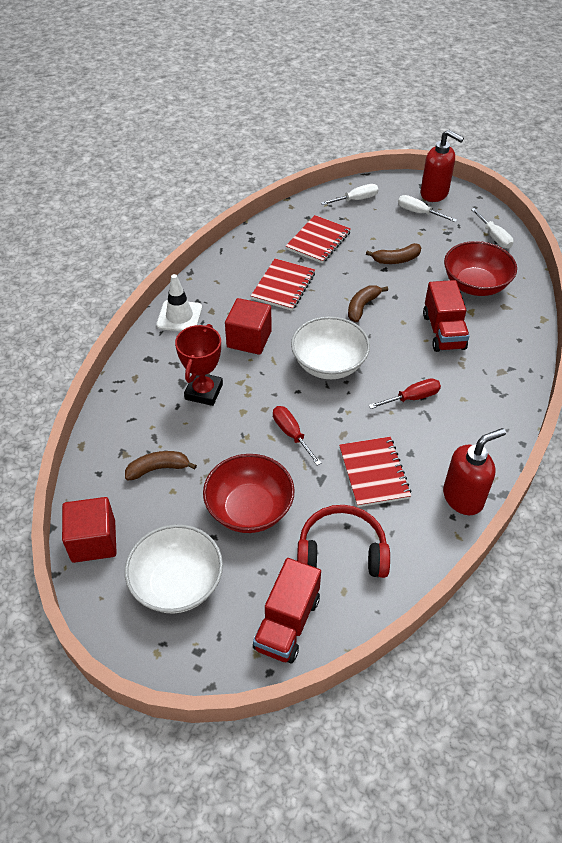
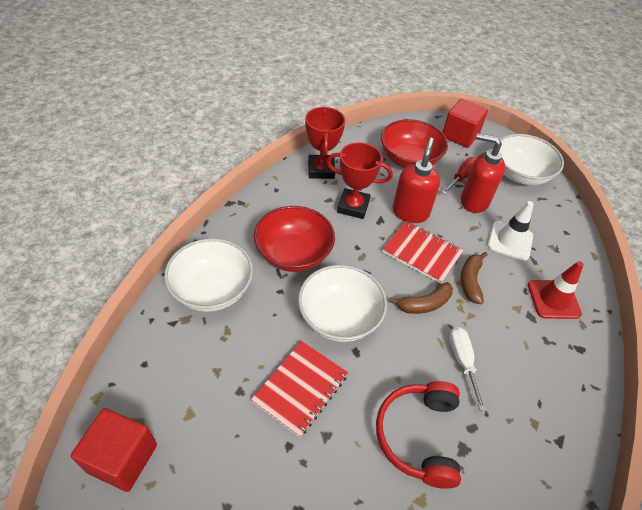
brown banana: 3 -> 2
red notebook: 3 -> 2
red screwdriver: 2 -> 1
red traffic cone: 0 -> 1
red trophy: 1 -> 2
red truck: 2 -> 0
white bowl: 2 -> 3
white screwdriver: 3 -> 1

